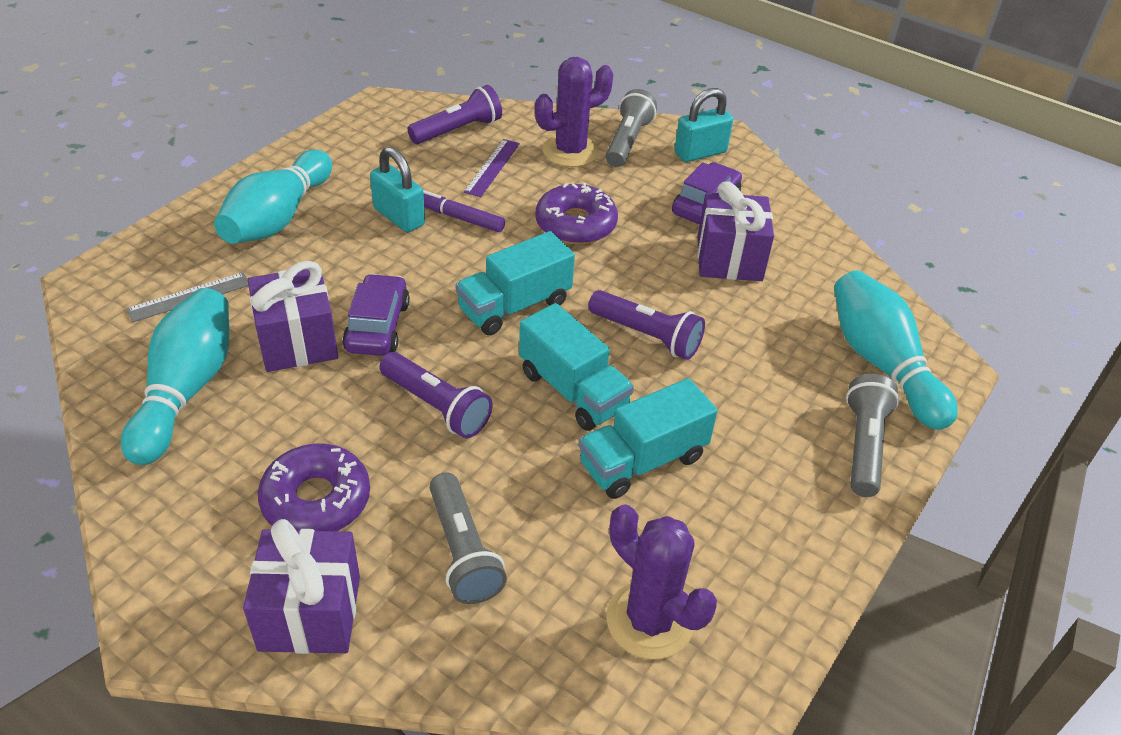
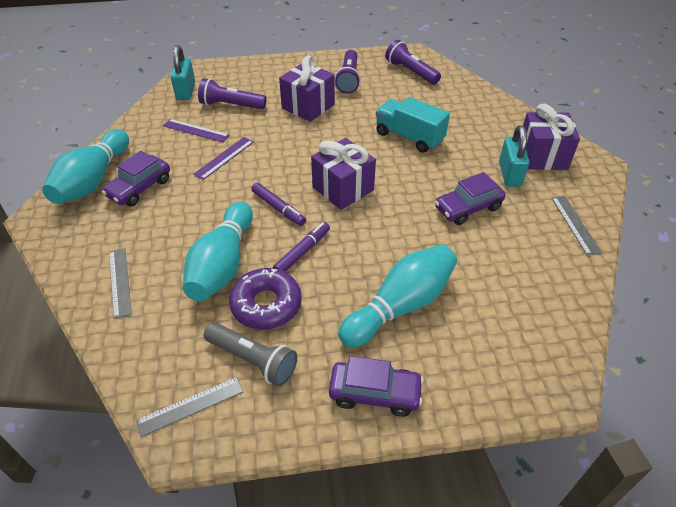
grey flashlight: 3 -> 1
grey ruler: 1 -> 3
purple cactus: 2 -> 0
purple car: 2 -> 3
purple donut: 2 -> 1
purple marker: 1 -> 2
purple ruler: 1 -> 2
turquoise truck: 3 -> 1

